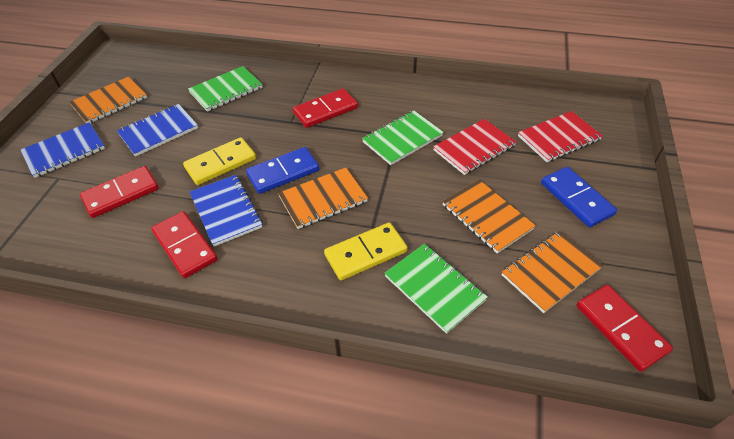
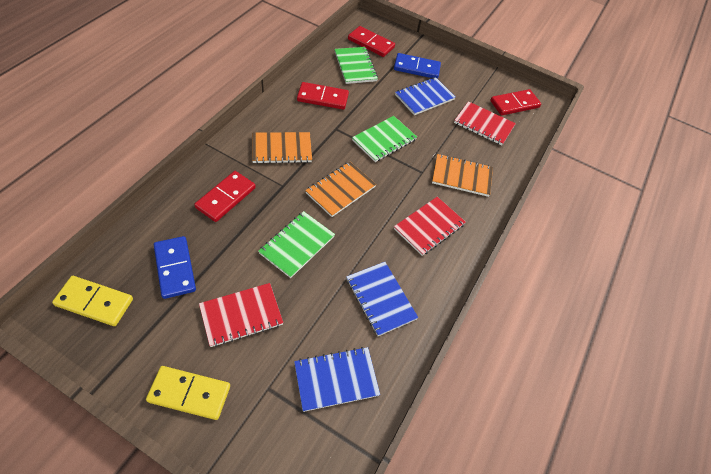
orange notebook: 4 -> 3
red notebook: 2 -> 3

